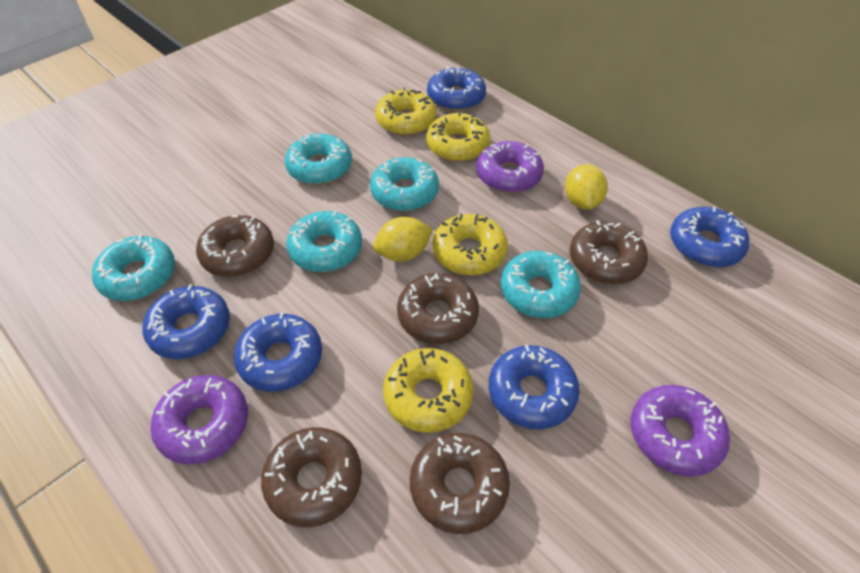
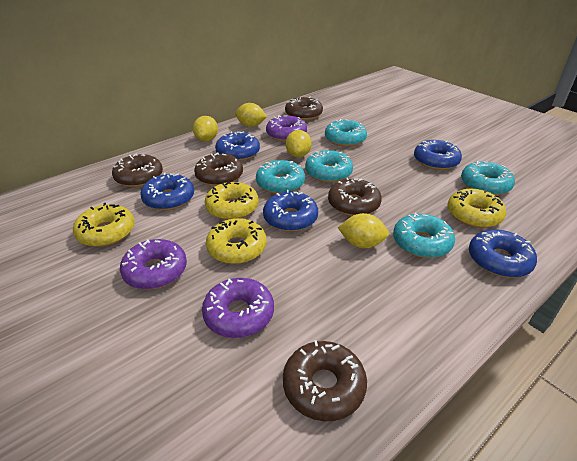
yellow lemon: 2 -> 4

